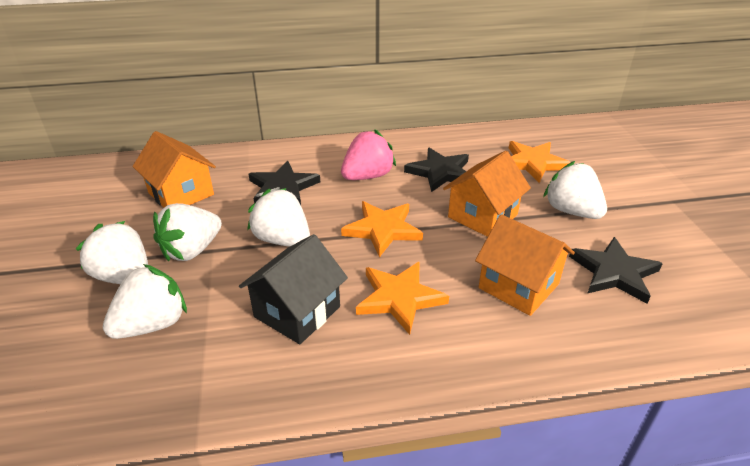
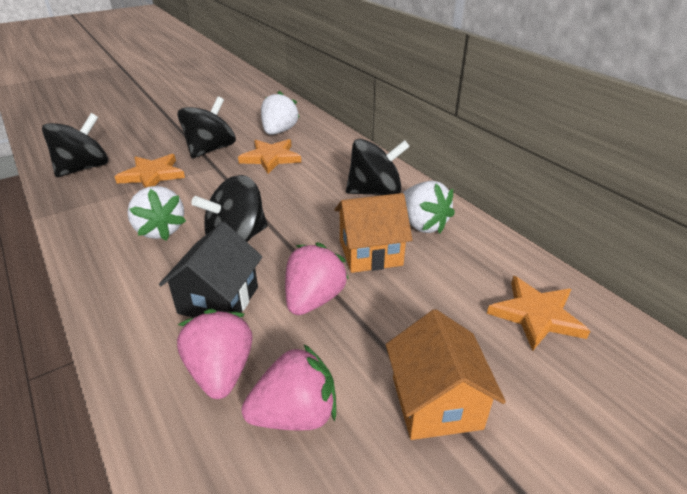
black spinning top: 0 -> 4
black star: 3 -> 0
orange house: 3 -> 2
pink strawberry: 1 -> 3
white strawberry: 5 -> 3

